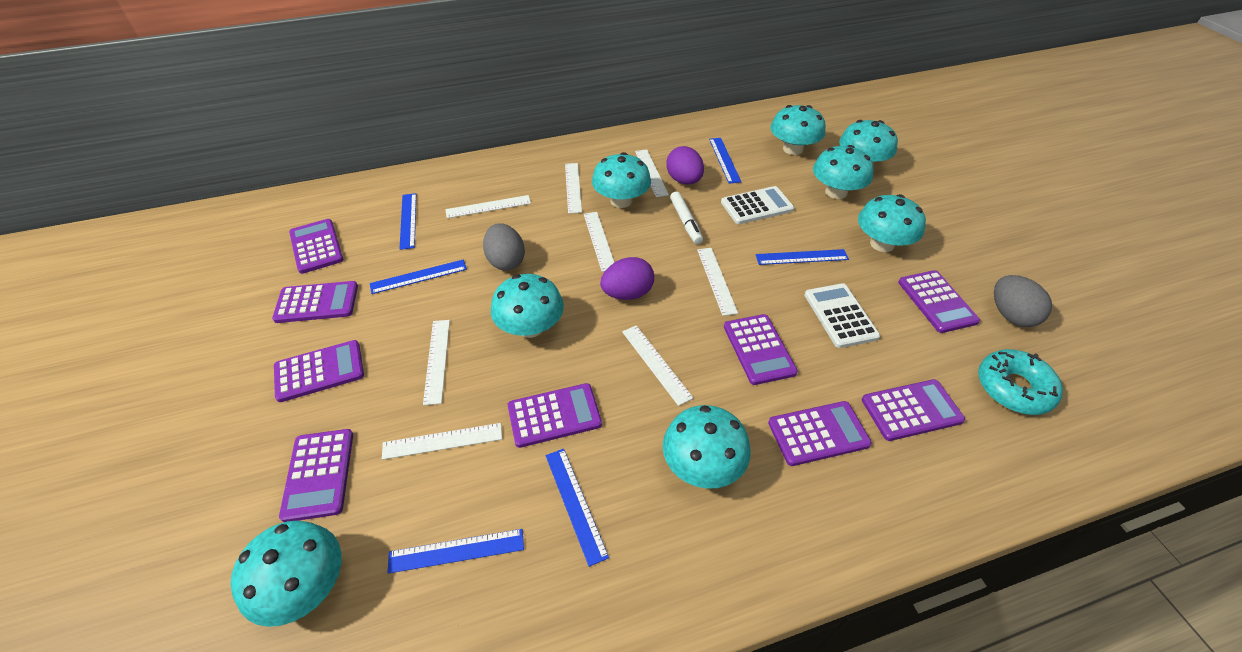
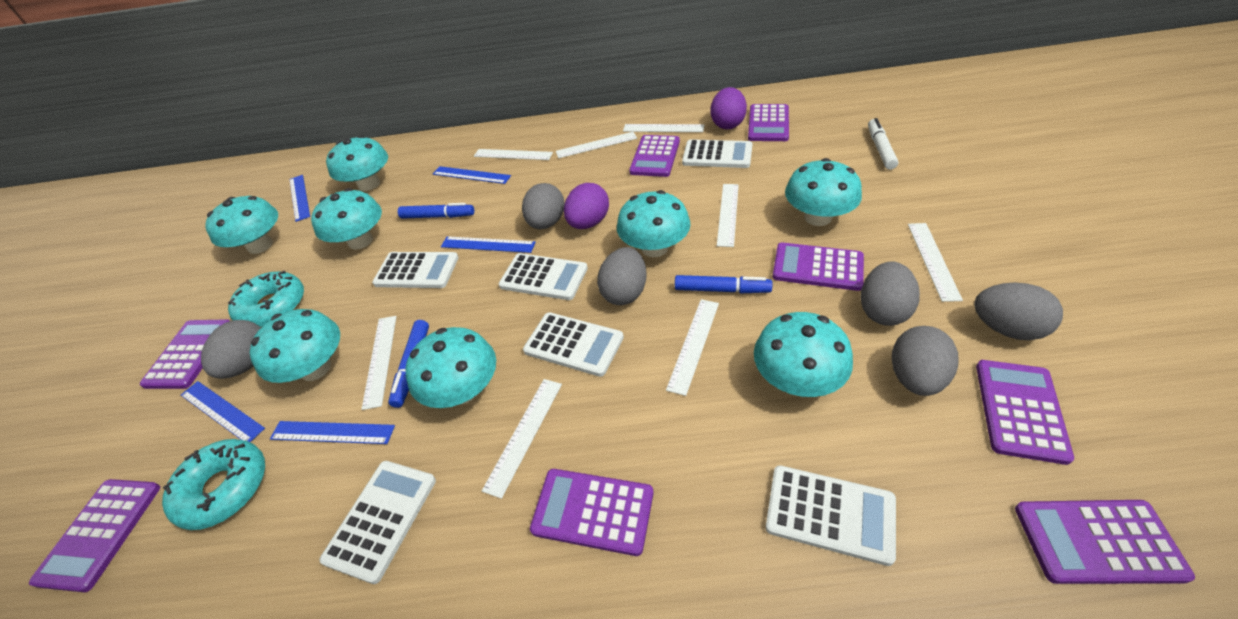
blue marker: 0 -> 3
blue ruler: 6 -> 5
grey egg: 2 -> 6
purple calculator: 9 -> 8
turquoise donut: 1 -> 2
white calculator: 2 -> 6

